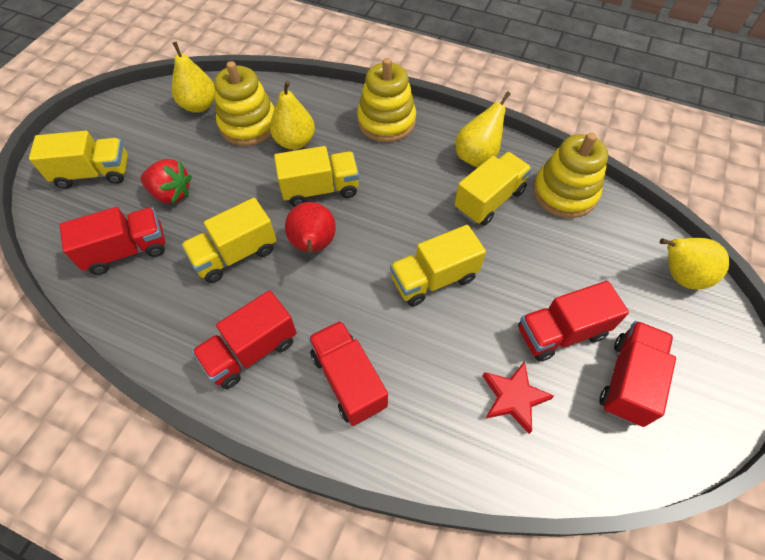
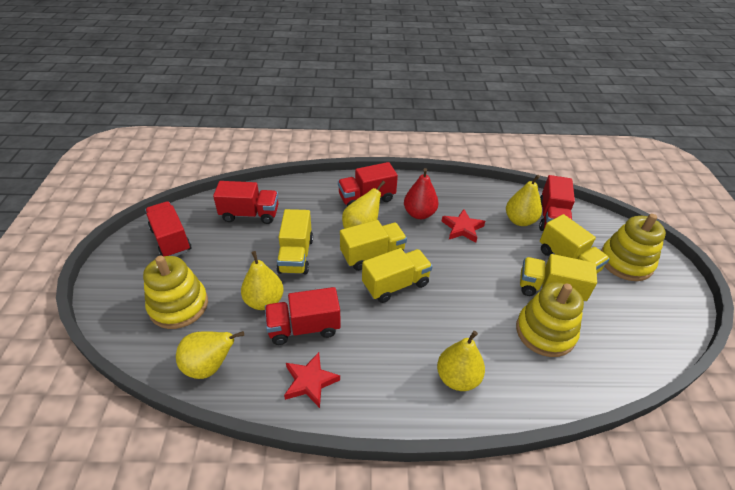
red star: 1 -> 2
red strawberry: 1 -> 0
yellow pear: 4 -> 5

